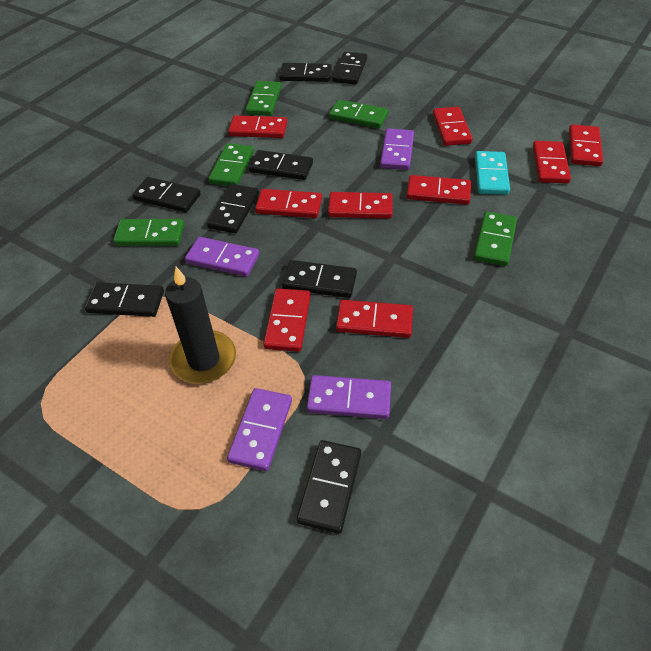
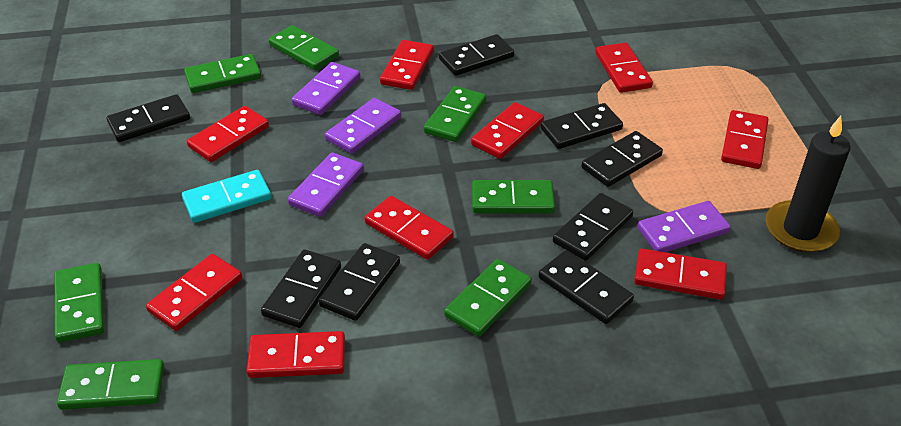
green domino: 5 -> 7

